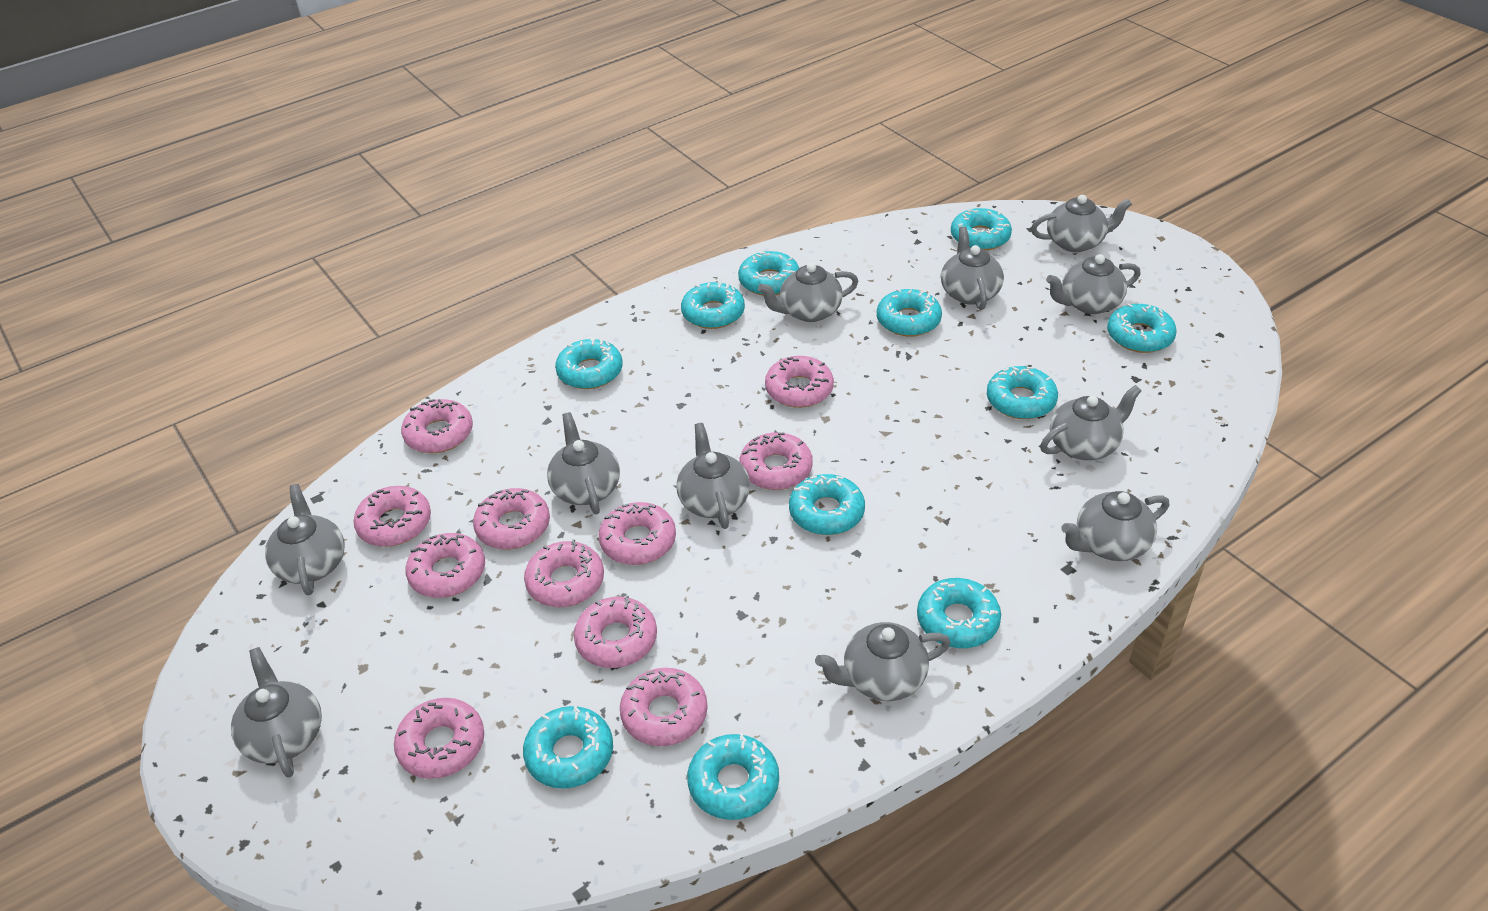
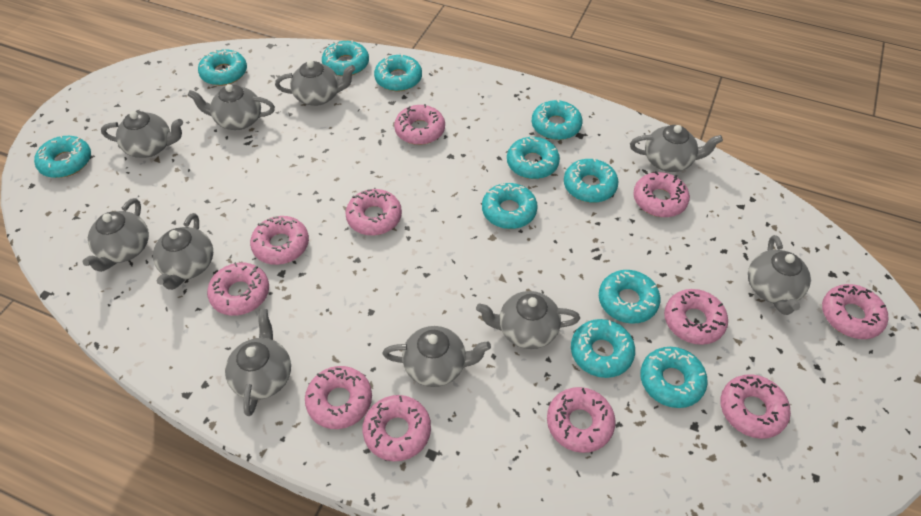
grey teapot: 11 -> 10

